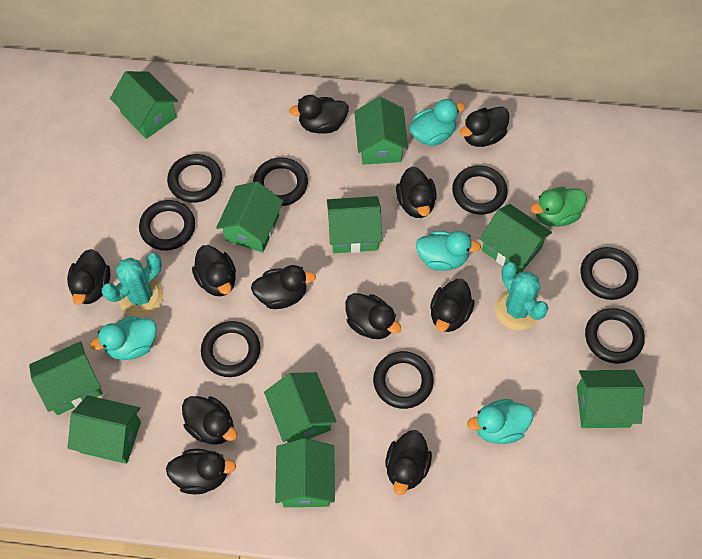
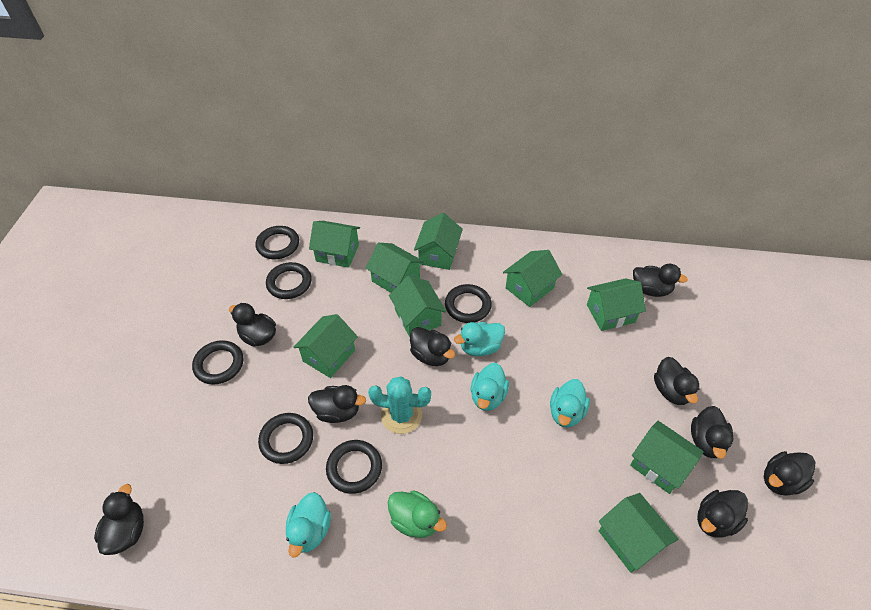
black duck: 11 -> 9
black ring: 8 -> 6
green house: 10 -> 9
turquoise cactus: 2 -> 1

